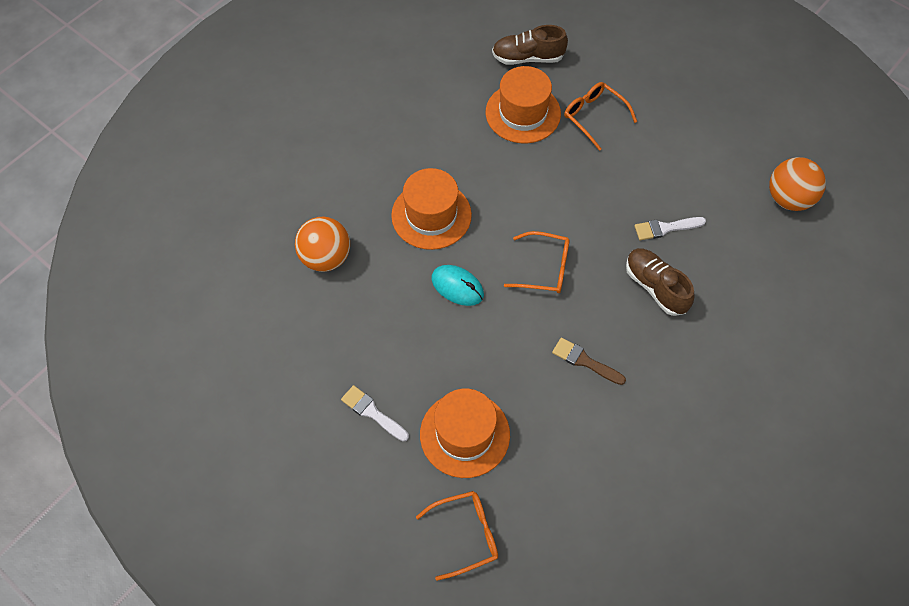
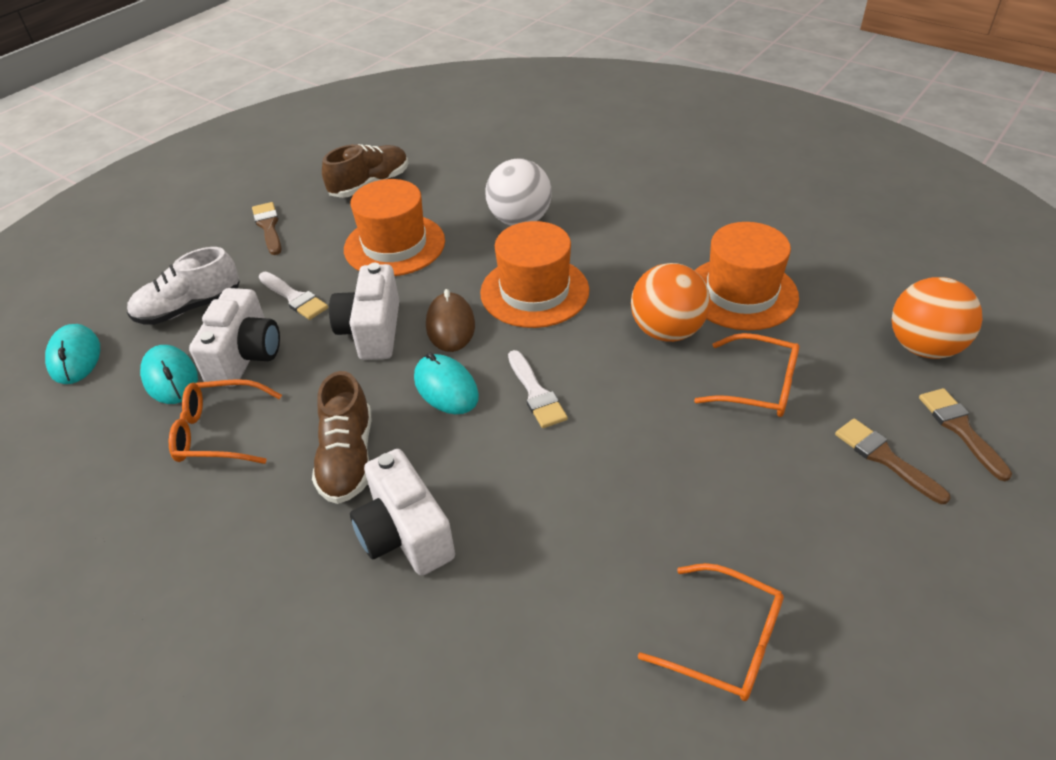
brown brush: 1 -> 3
brown mouse: 0 -> 1
turquoise mouse: 1 -> 3
white ball: 0 -> 1
white camera: 0 -> 3
white shoe: 0 -> 1

